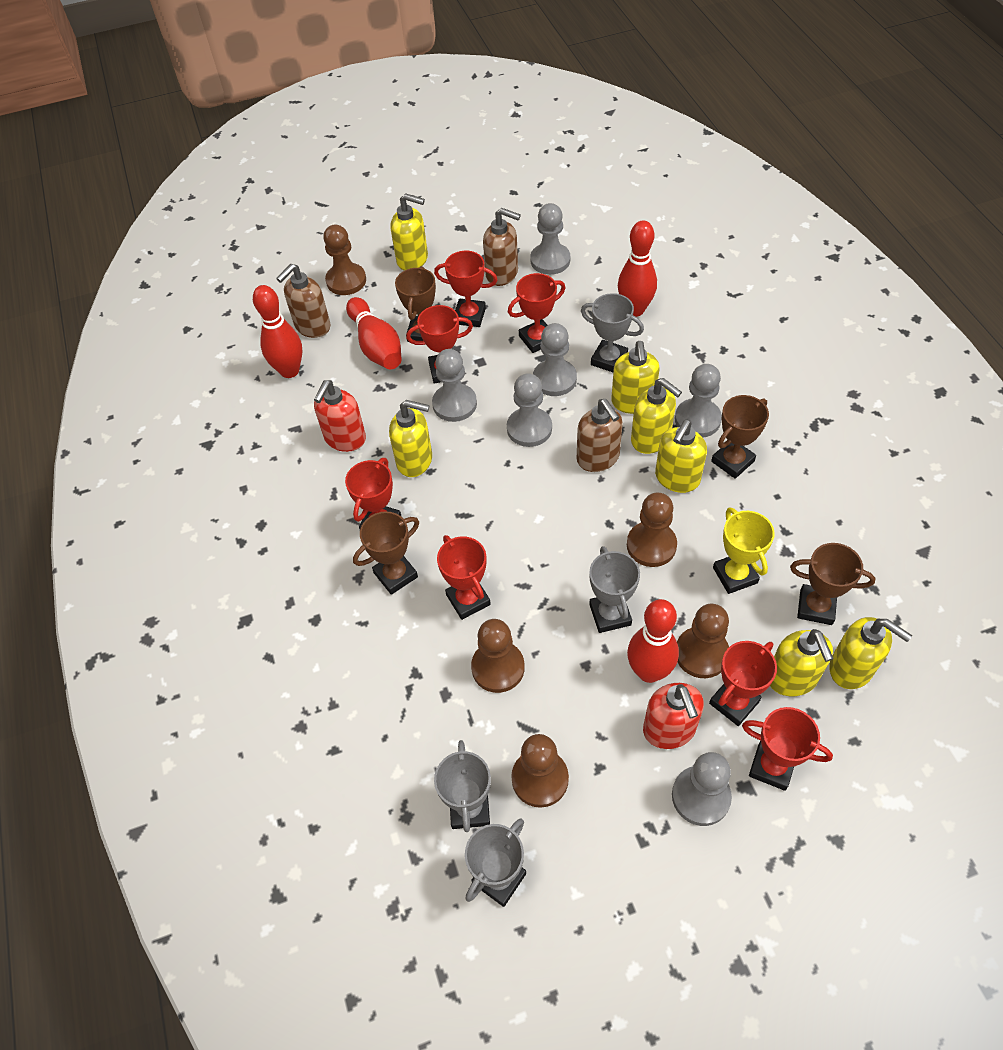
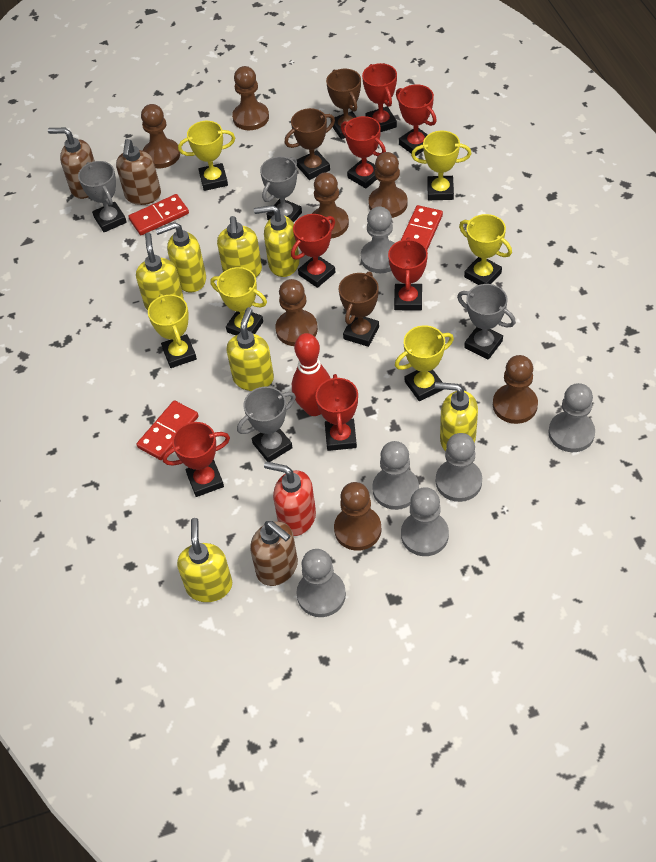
brown pawn: 5 -> 7
brown trophy: 4 -> 3
red bowling pin: 4 -> 1
red domino: 0 -> 3
red soap dispenser: 2 -> 1
yellow trophy: 1 -> 6

